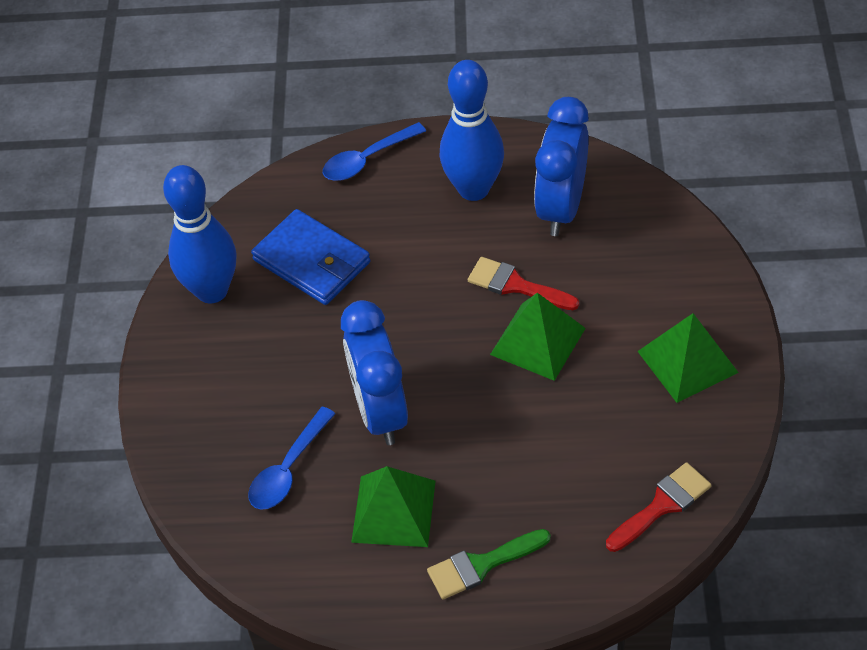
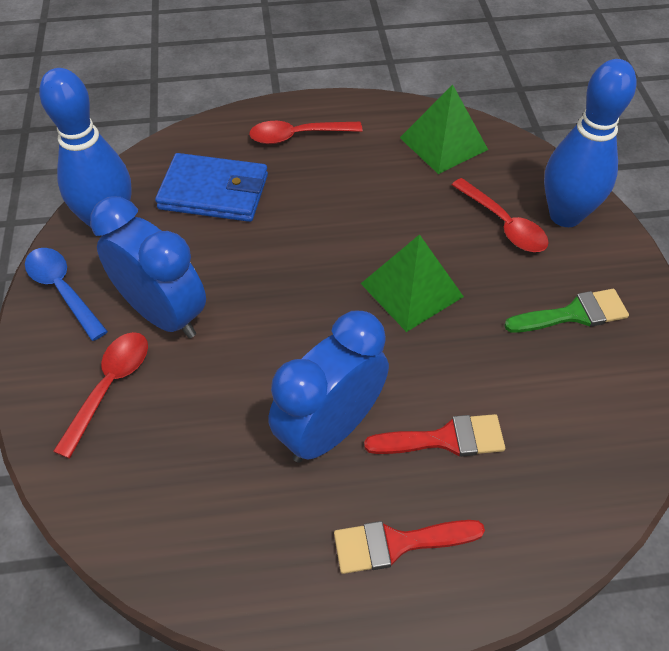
blue spoon: 2 -> 1
green pyramid: 3 -> 2
red spoon: 0 -> 3

